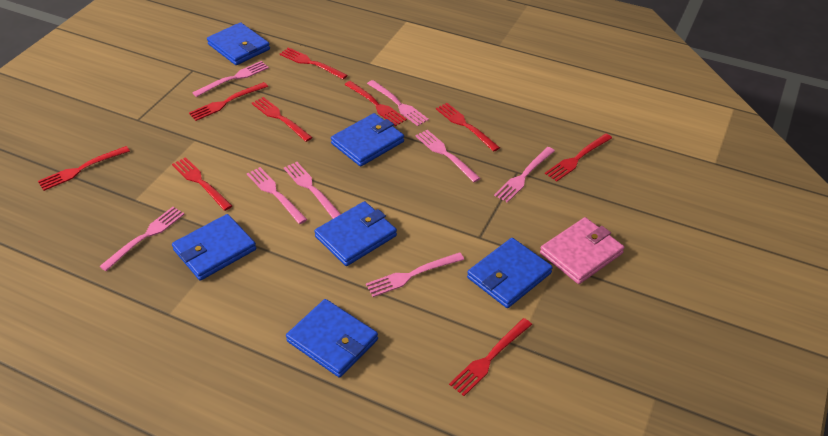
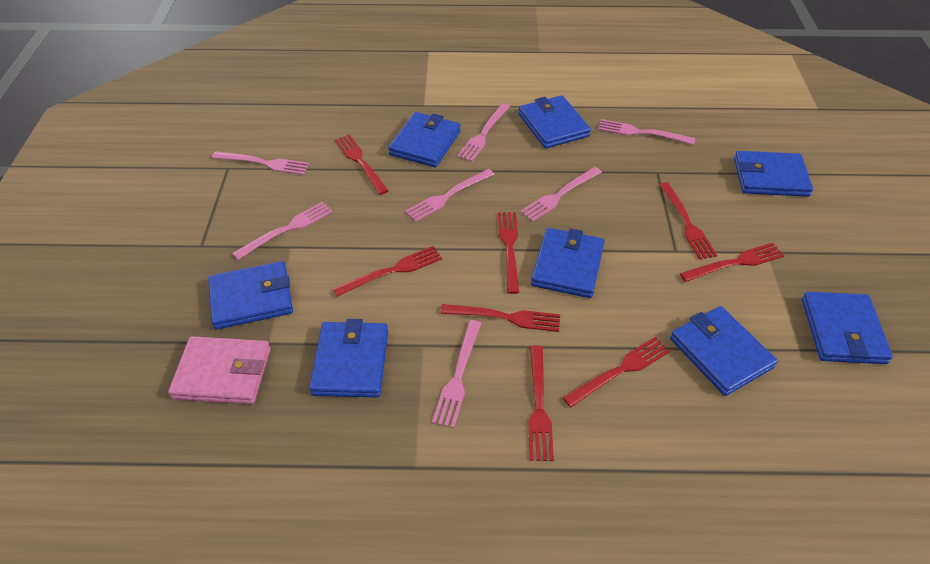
blue wallet: 6 -> 8
pink fork: 8 -> 7
red fork: 9 -> 8

